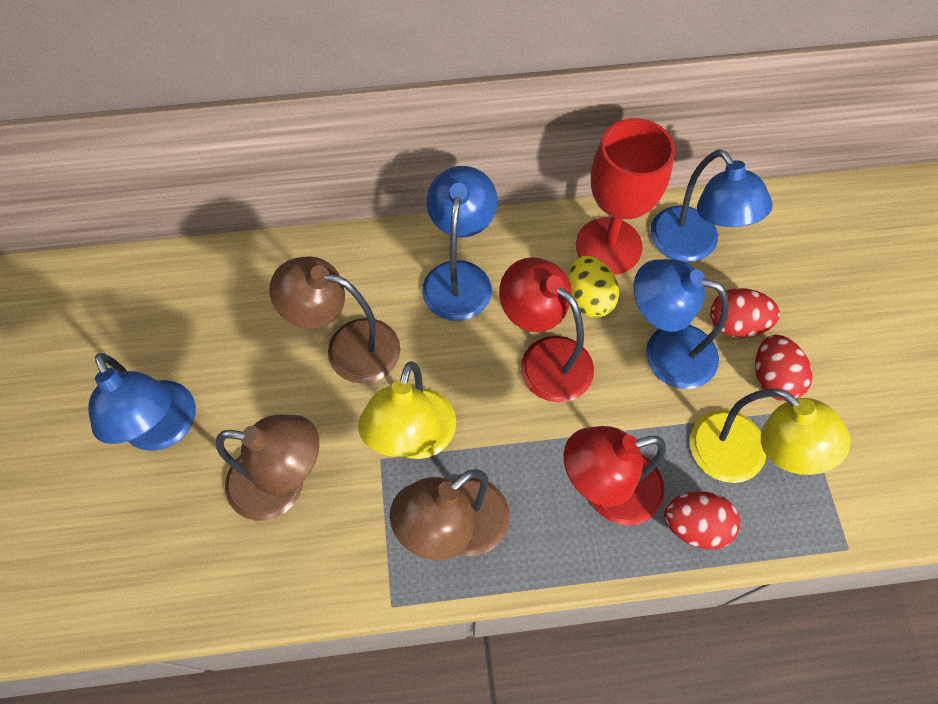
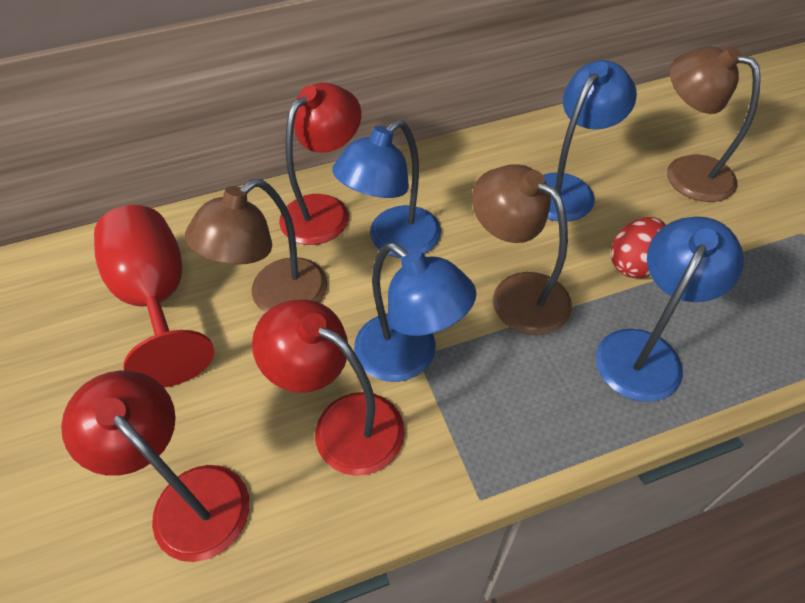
red egg: 3 -> 1
red lamp: 2 -> 3
yellow egg: 1 -> 0
yellow lamp: 2 -> 0

